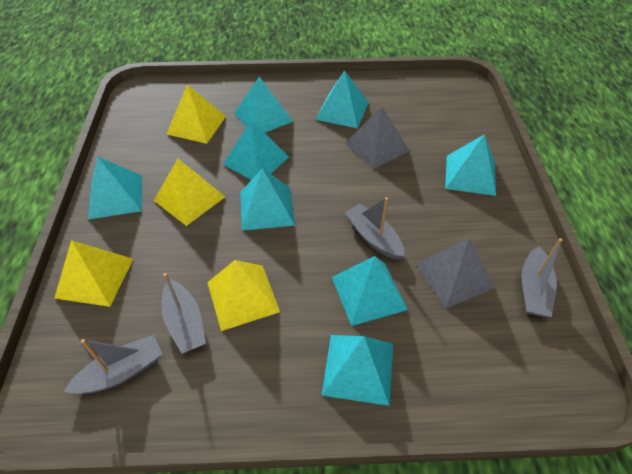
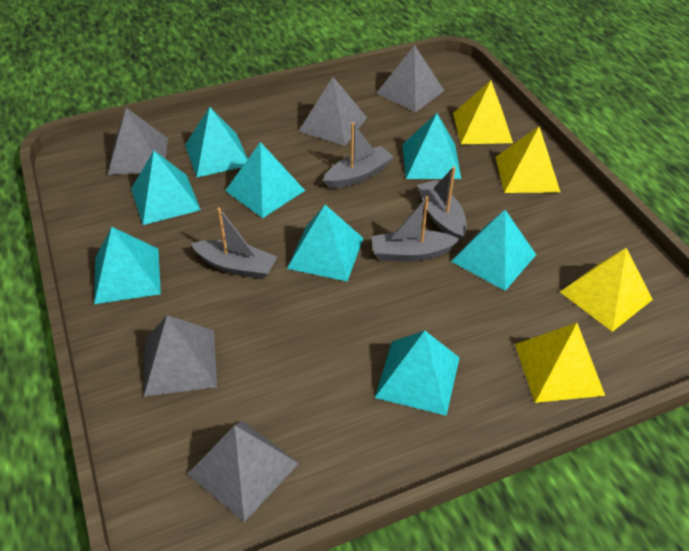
grey pyramid: 2 -> 5

